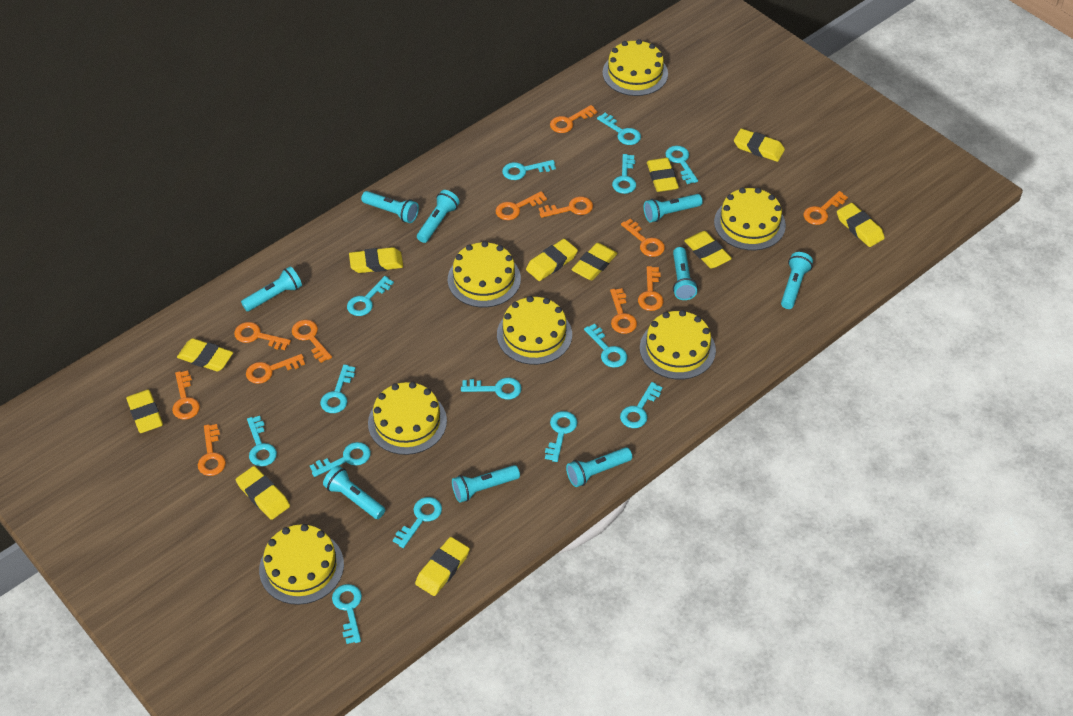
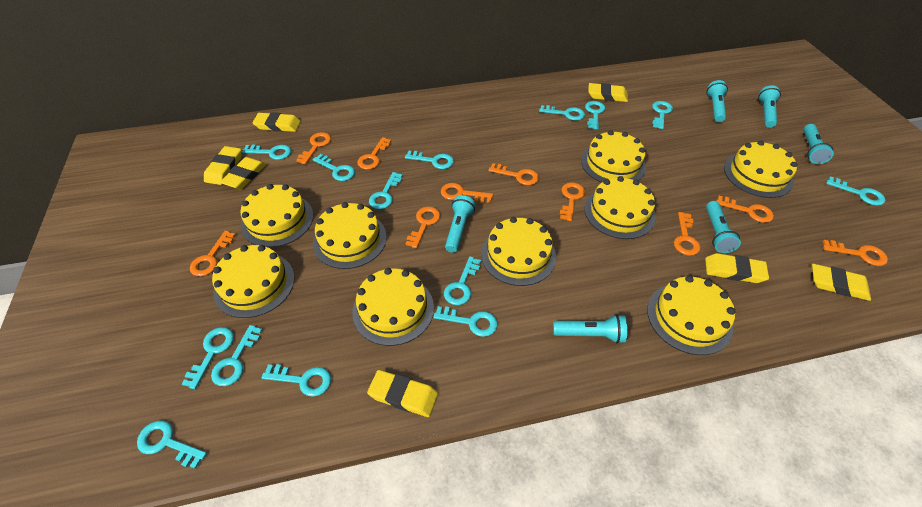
orange key: 12 -> 10
turquoise flashlight: 9 -> 6
yellow cake: 7 -> 9
yellow eraser: 11 -> 7

